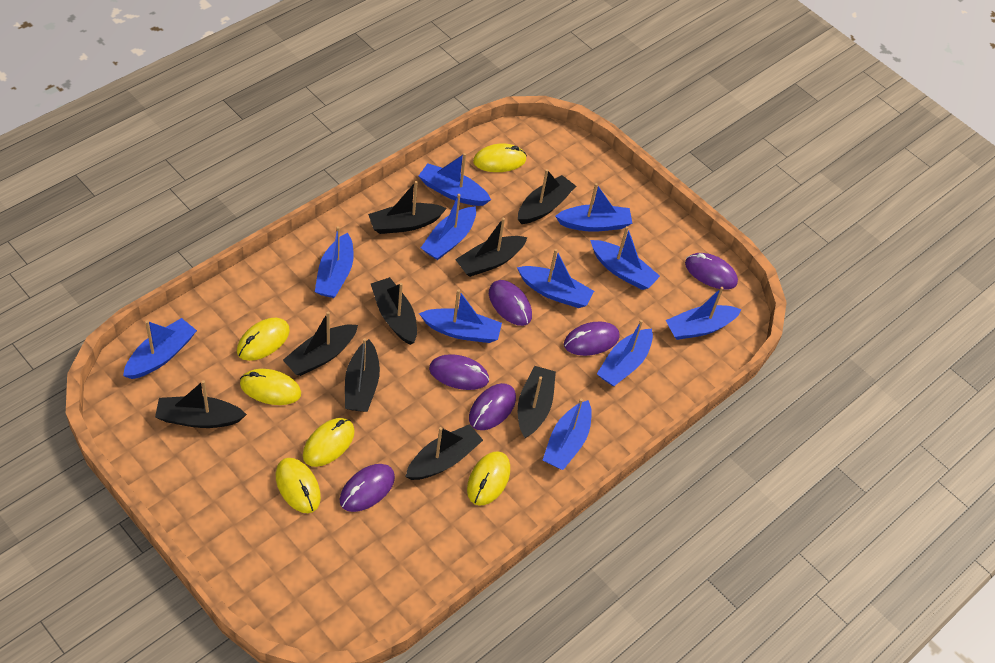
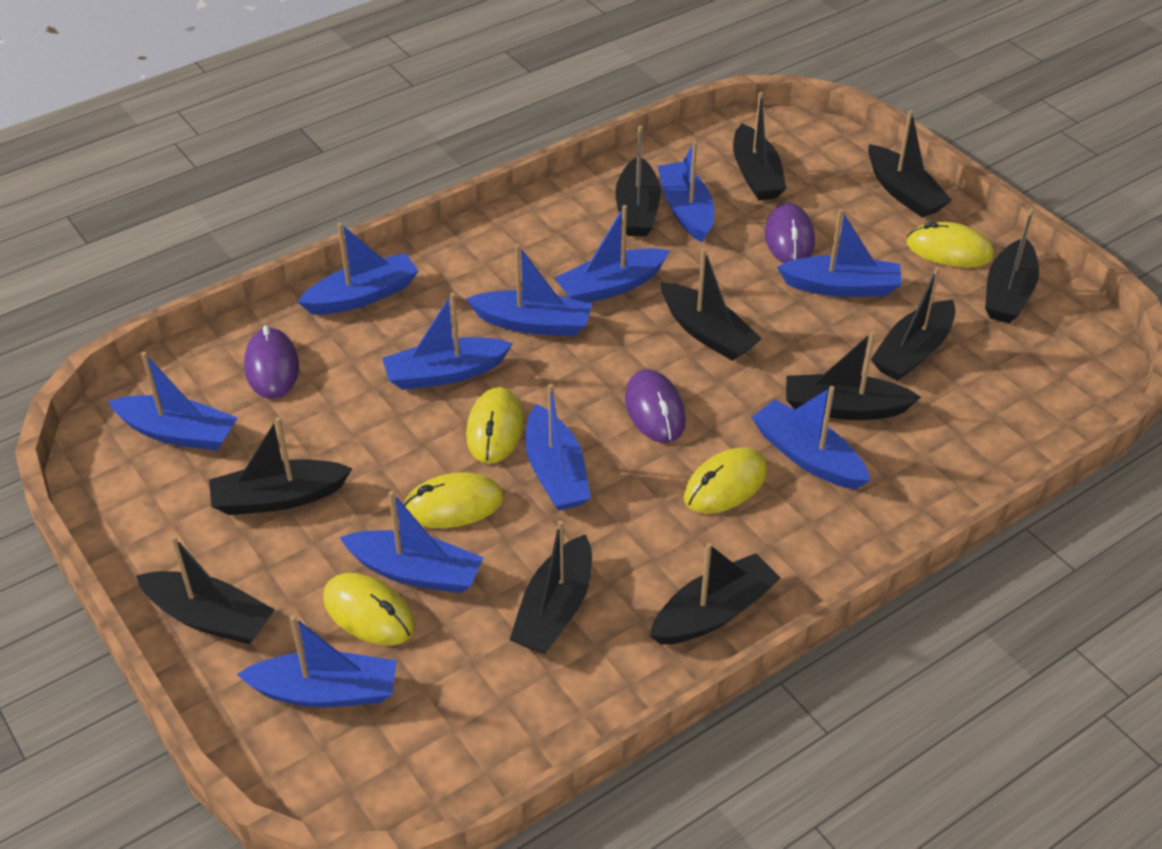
black boat: 9 -> 11
purple mouse: 6 -> 3
yellow mouse: 6 -> 5

